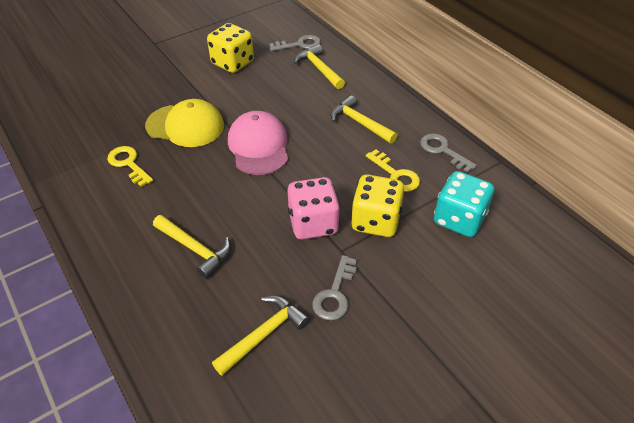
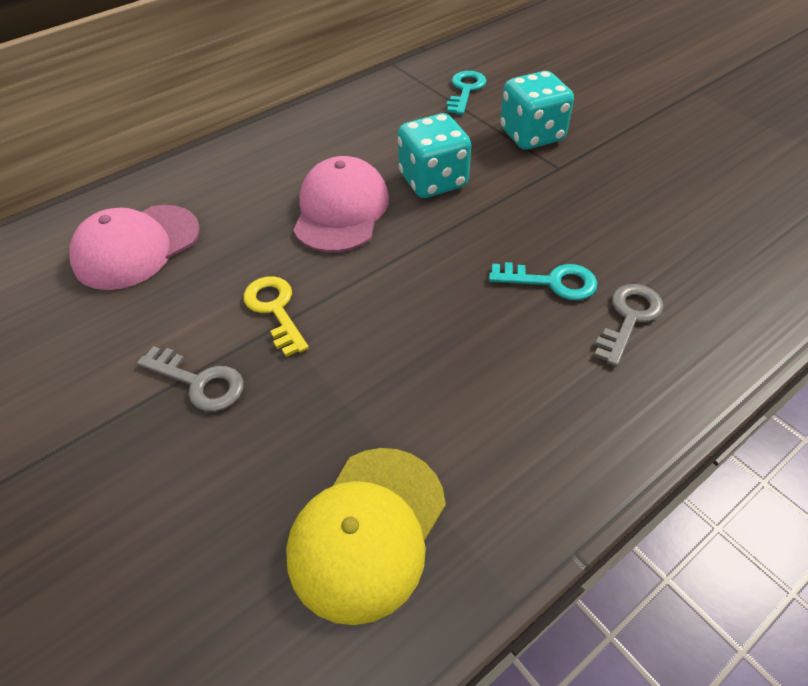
grey key: 3 -> 2
pink cap: 1 -> 2
pink dice: 1 -> 0
turquoise dice: 1 -> 2
turquoise key: 0 -> 2
yellow dice: 2 -> 0
yellow hammer: 4 -> 0
yellow key: 2 -> 1

